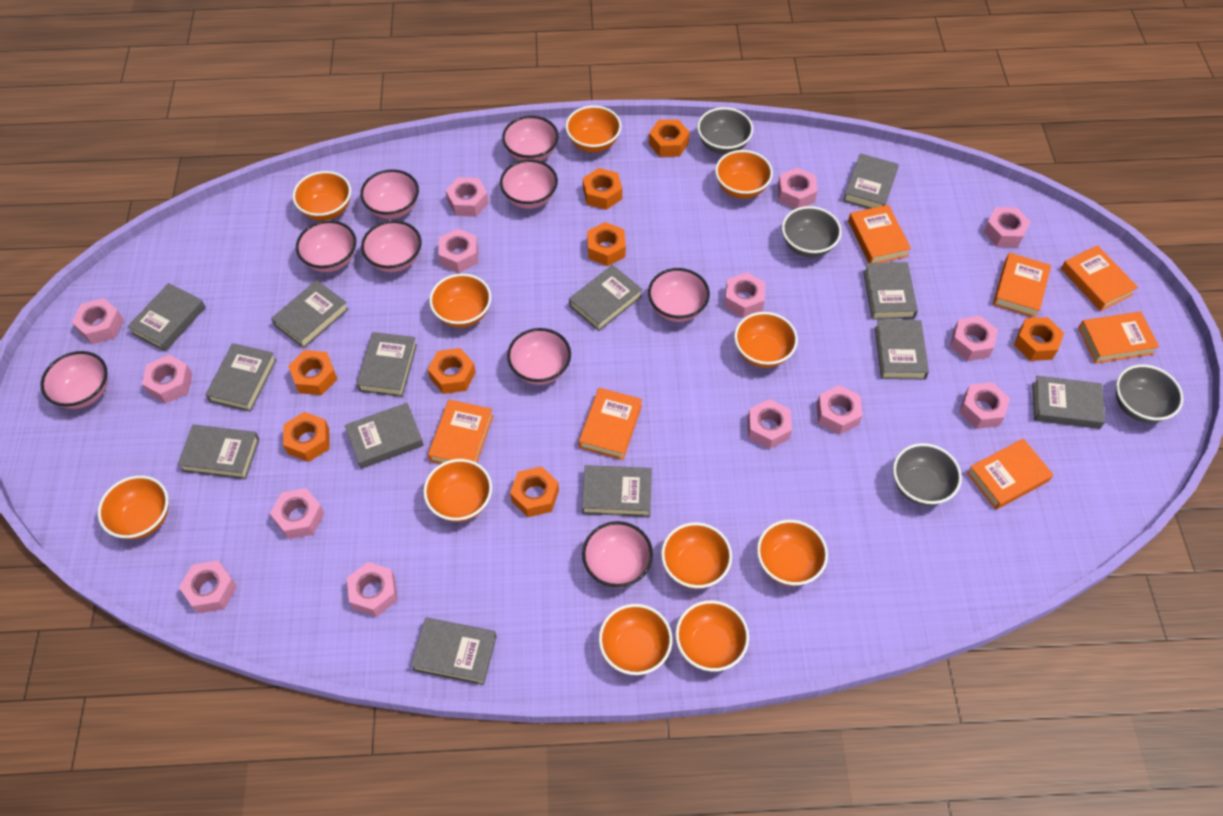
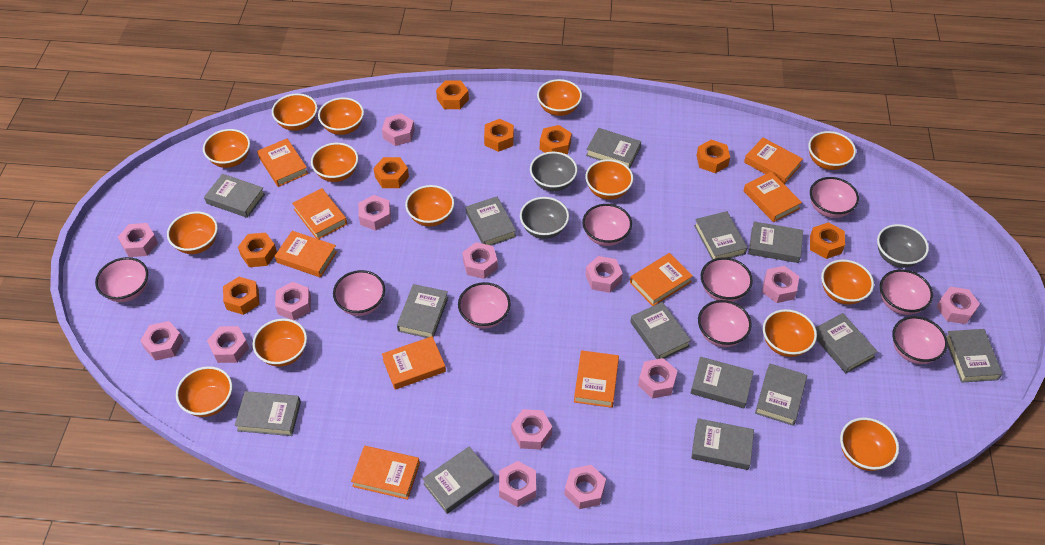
grey book: 13 -> 14
grey bowl: 4 -> 3
orange book: 7 -> 9
orange bowl: 11 -> 14

